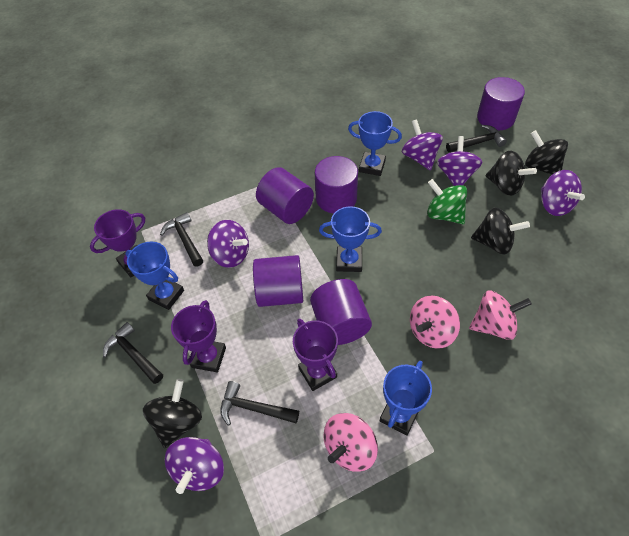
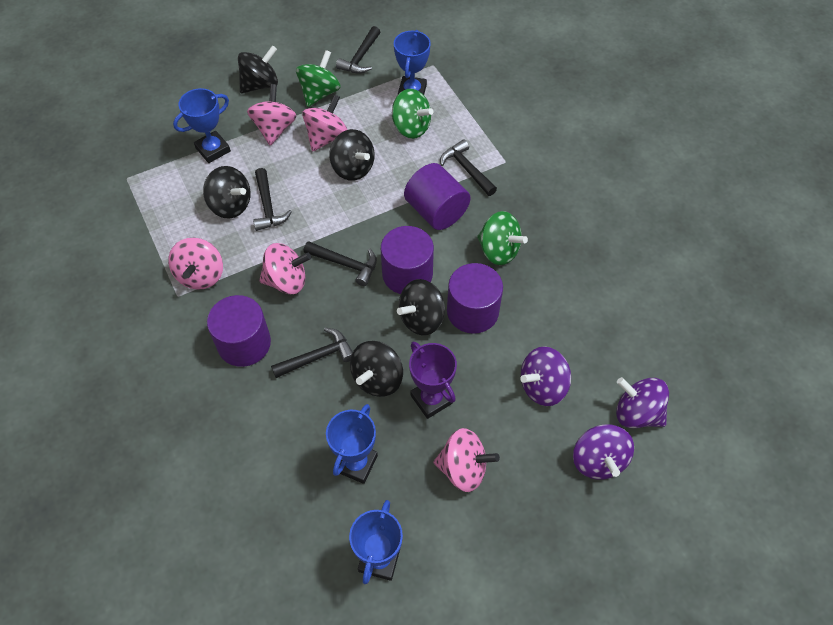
black hammer: 4 -> 5
black spinning top: 4 -> 5
green spinning top: 1 -> 3
pink spinning top: 3 -> 5
purple cylinder: 5 -> 4
purple spinning top: 5 -> 3
purple trophy: 3 -> 1

